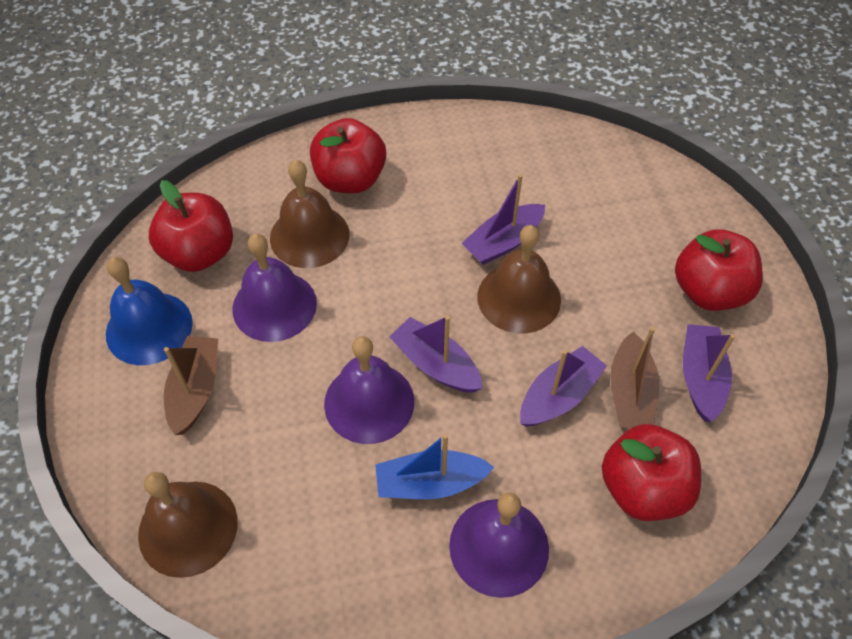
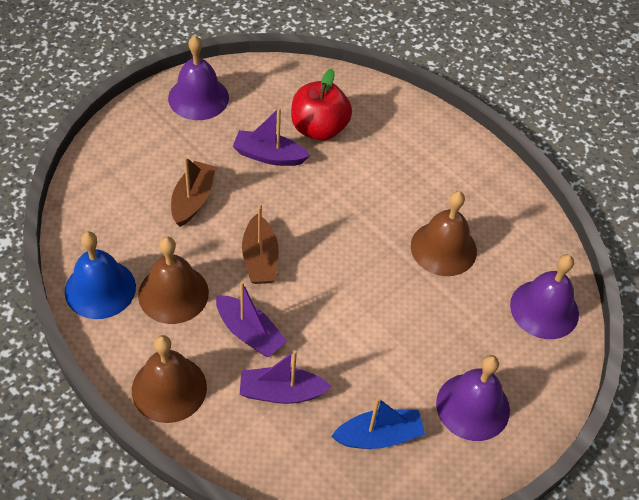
purple boat: 4 -> 3
red apple: 4 -> 1

